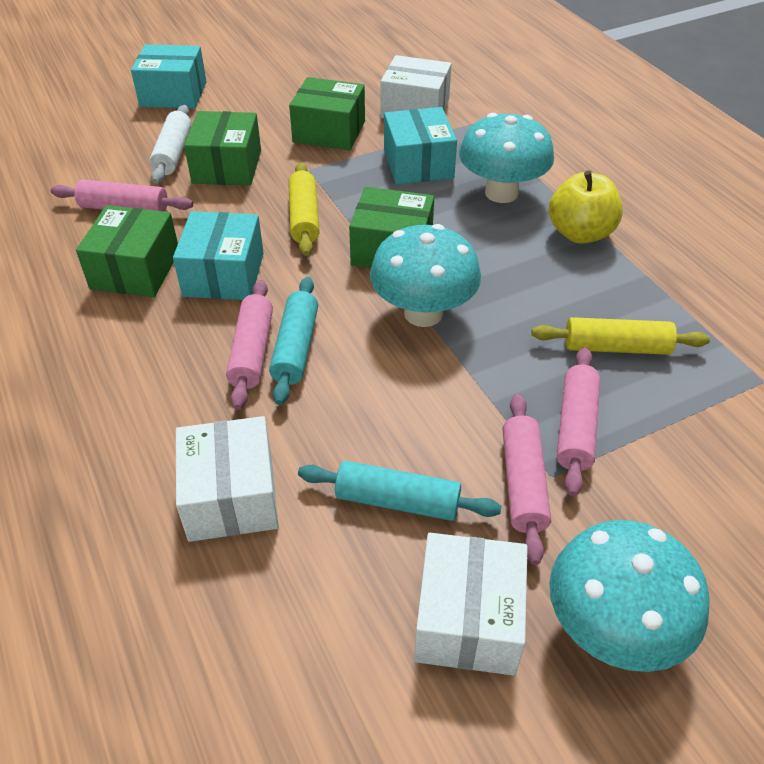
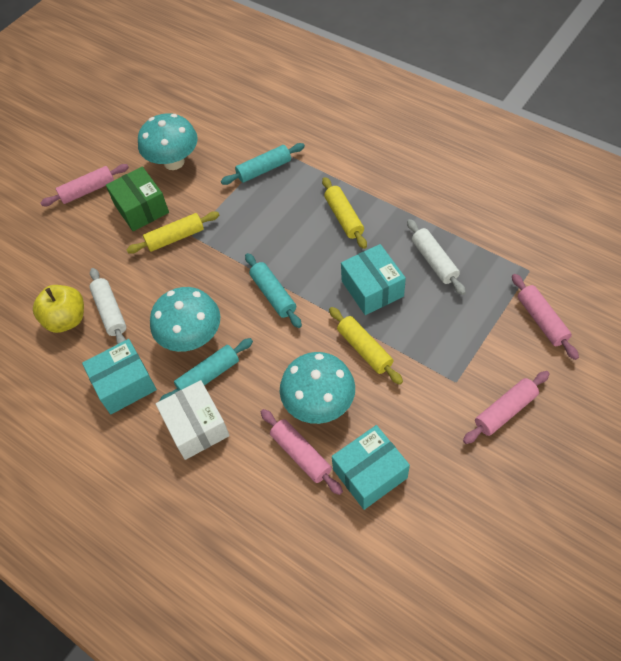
green box: 4 -> 1
turquoise rolling pin: 2 -> 3
white box: 3 -> 1
white rolling pin: 1 -> 2
yellow rolling pin: 2 -> 3

